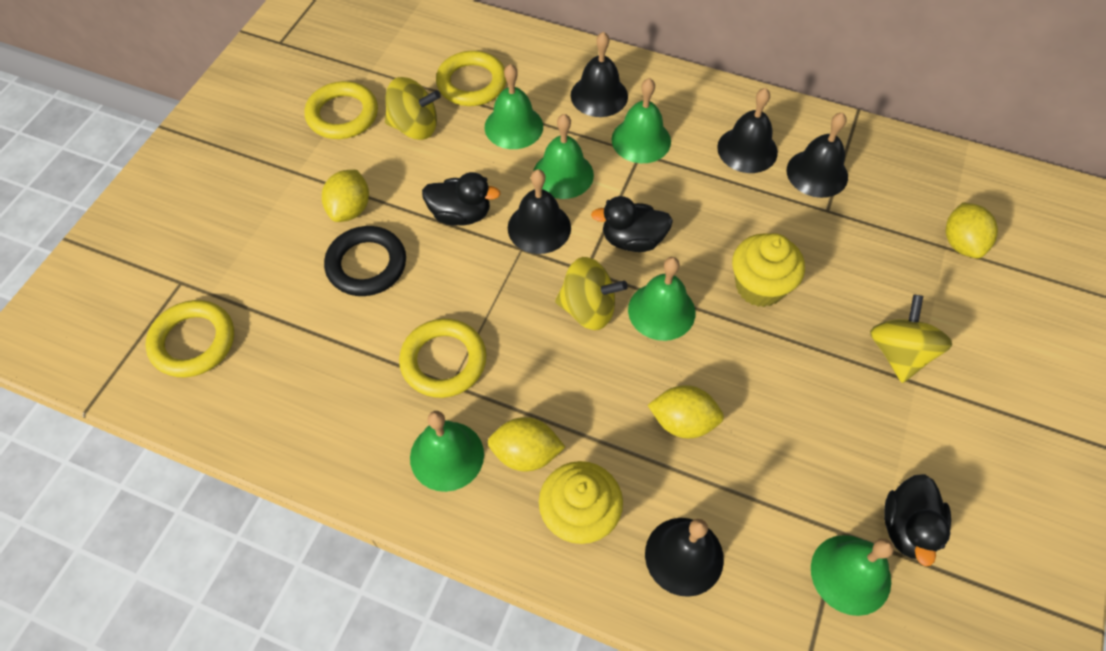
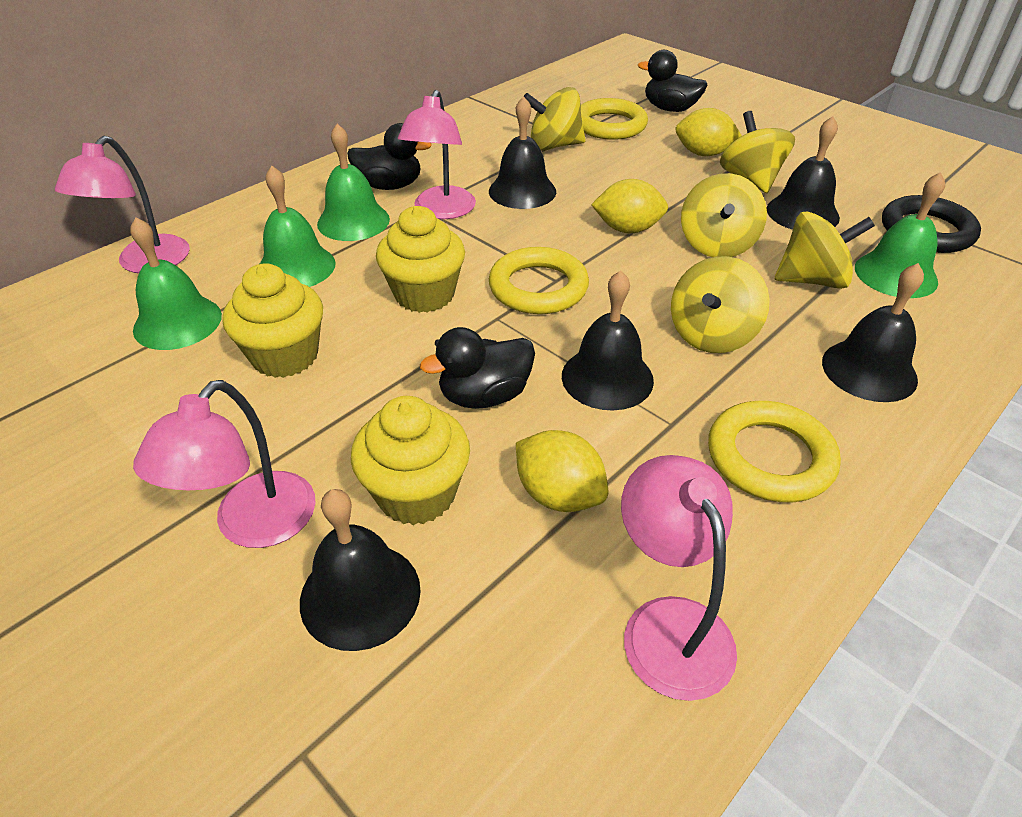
green bell: 6 -> 4
pink lamp: 0 -> 4
yellow cupcake: 2 -> 3
yellow lemon: 4 -> 3
yellow ring: 4 -> 3
yellow spinning top: 3 -> 5

